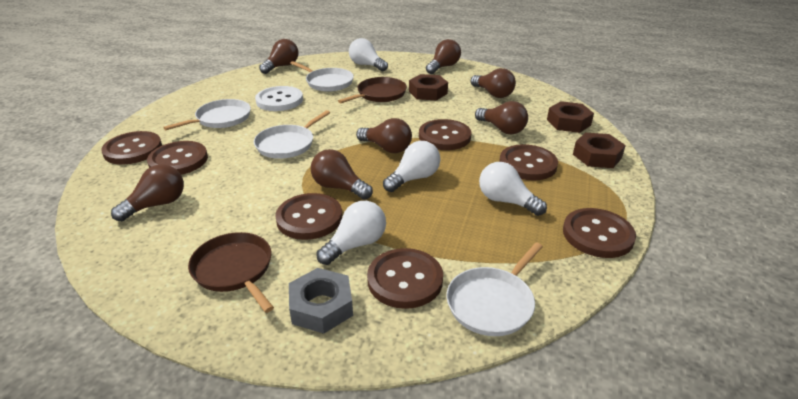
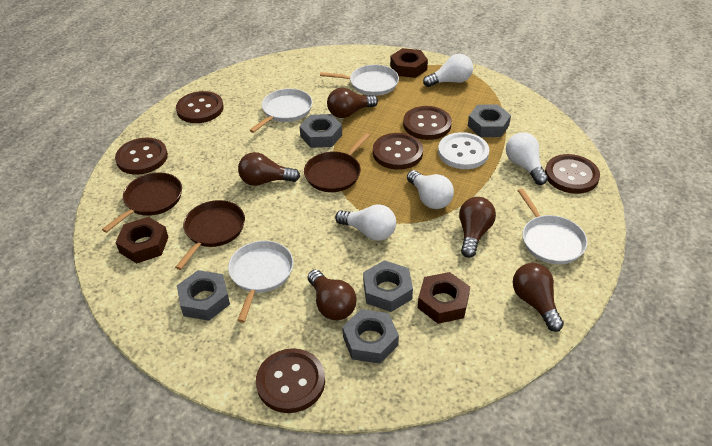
brown button: 7 -> 6
brown light bulb: 7 -> 5
brown pan: 2 -> 3
grey nut: 1 -> 5

